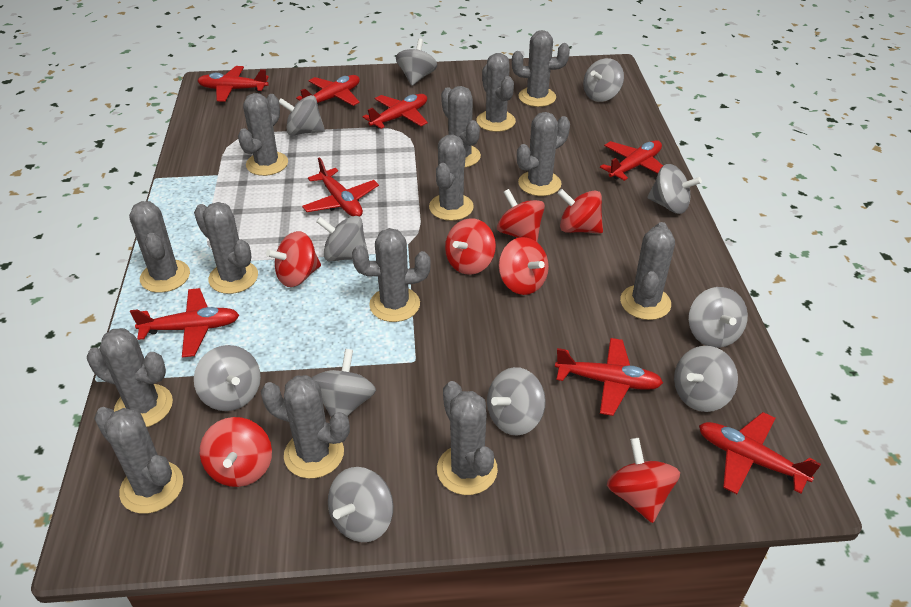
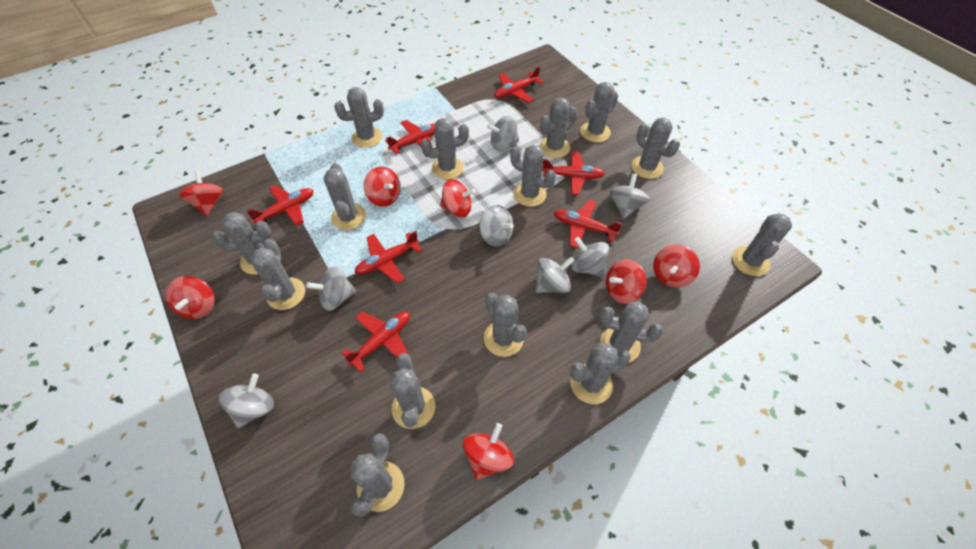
grey cactus: 14 -> 15
grey spinning top: 11 -> 7
red plane: 8 -> 7

